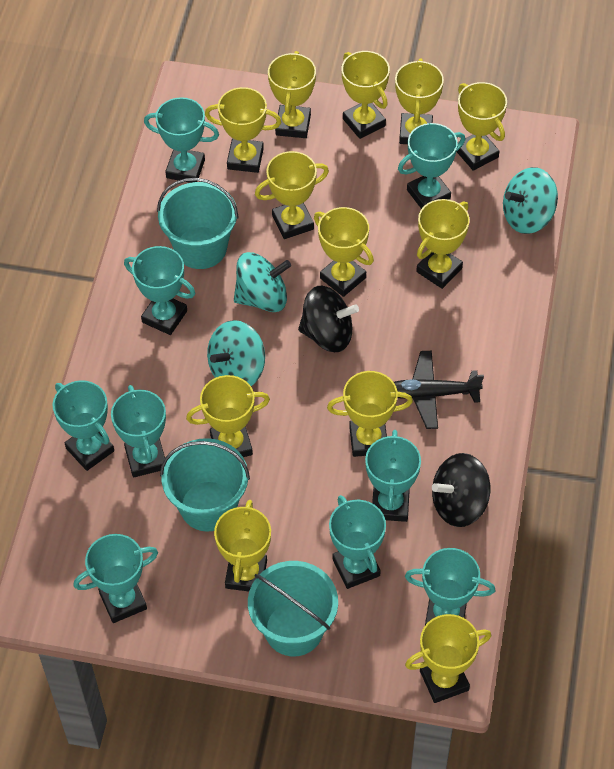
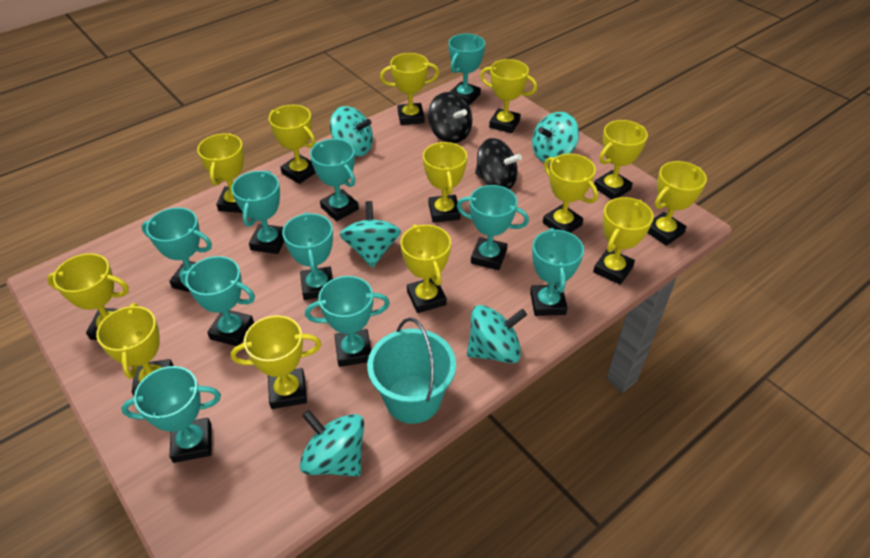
black plane: 1 -> 0
turquoise bucket: 3 -> 1
turquoise spinning top: 3 -> 5
turquoise trophy: 9 -> 10
yellow trophy: 12 -> 13

